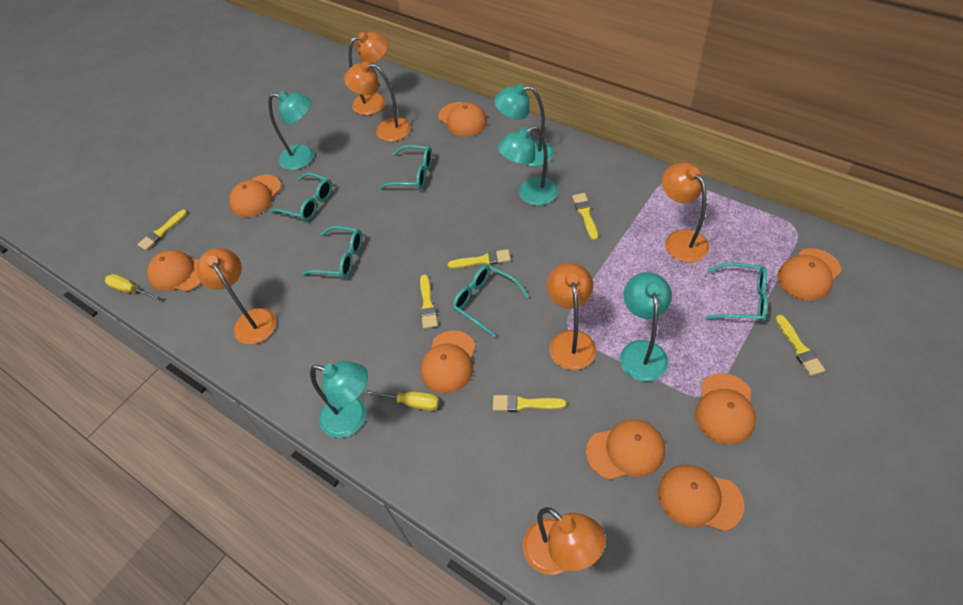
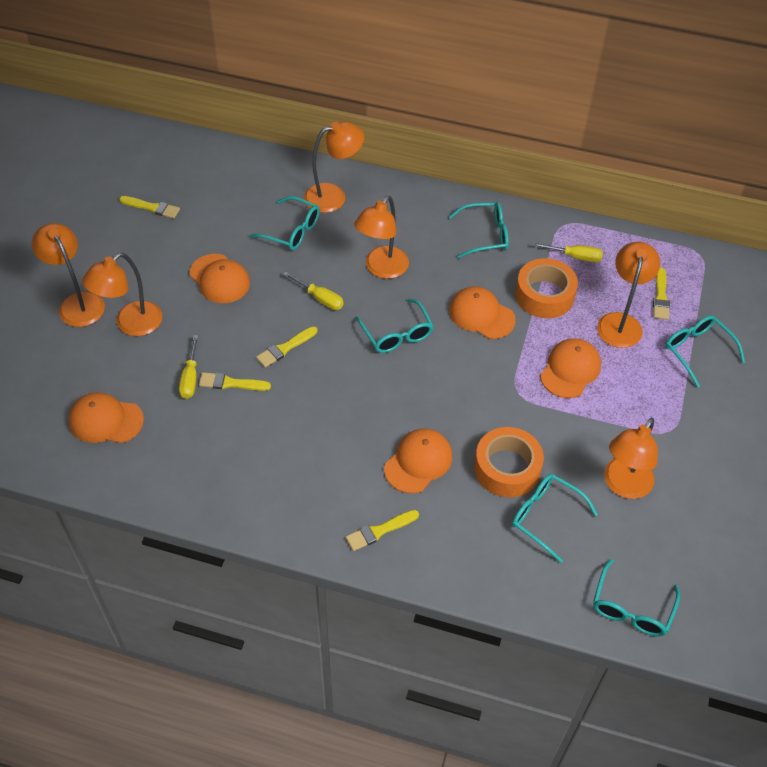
orange cap: 8 -> 5
orange tape: 0 -> 2
turquoise glasses: 5 -> 6
turquoise lamp: 5 -> 0
yellow brush: 6 -> 5
yellow screwdriver: 2 -> 3

